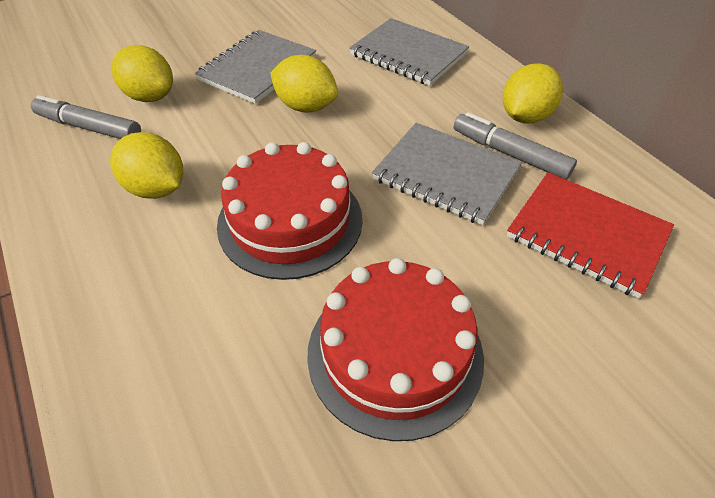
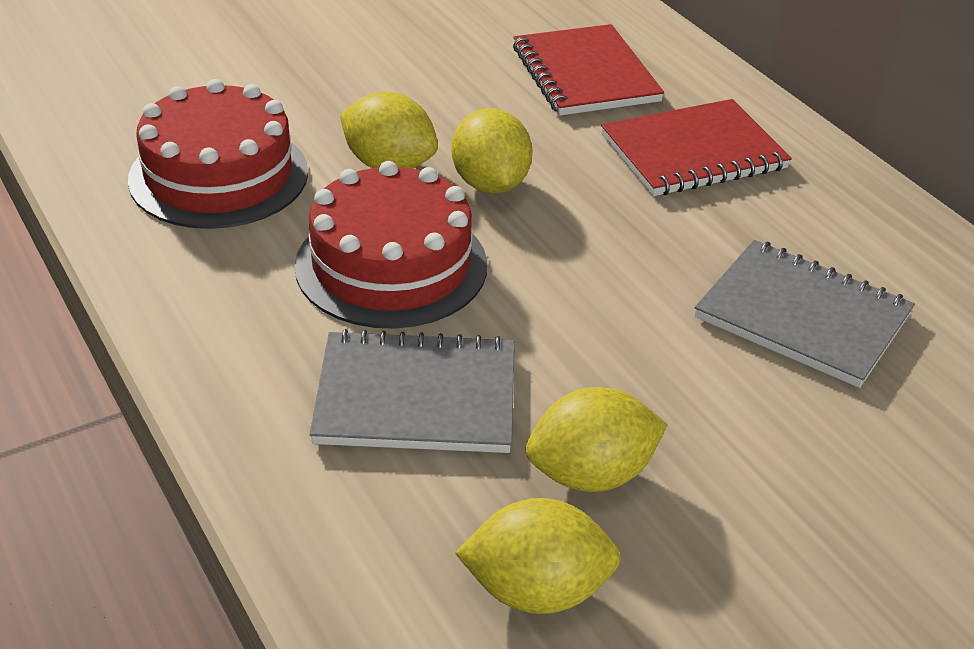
grey marker: 2 -> 0
grey notebook: 3 -> 2
red notebook: 1 -> 2

